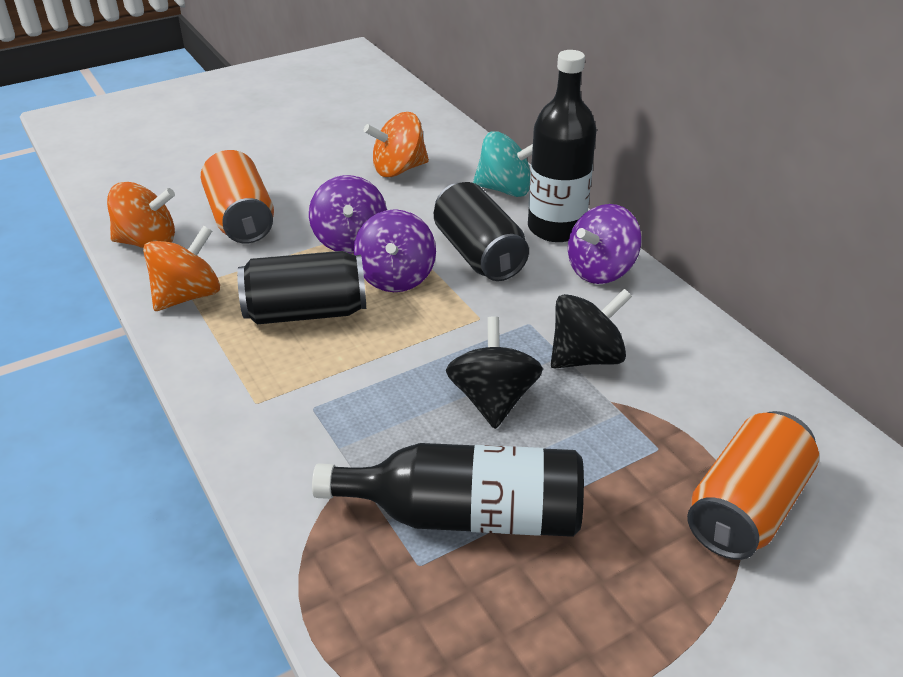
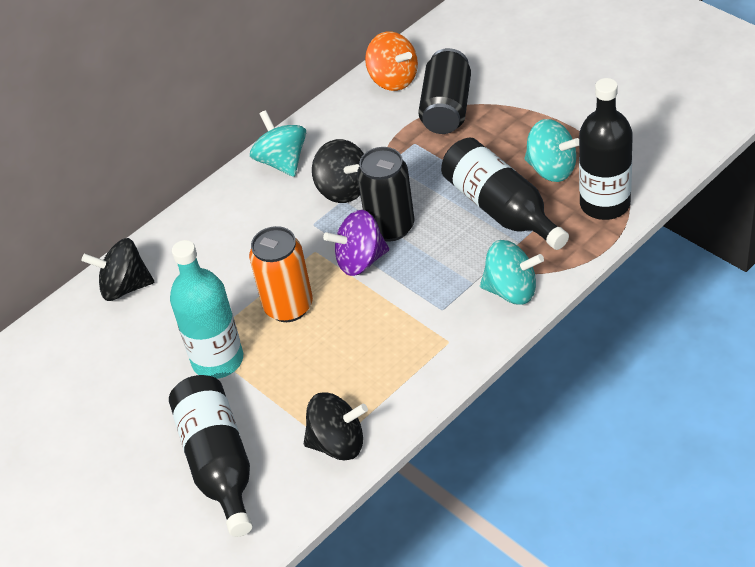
black bottle: 2 -> 3
black spinning top: 2 -> 3
orange can: 2 -> 1
orange spinning top: 3 -> 1
purple spinning top: 3 -> 1
turquoise bottle: 0 -> 1
turquoise spinning top: 1 -> 3

